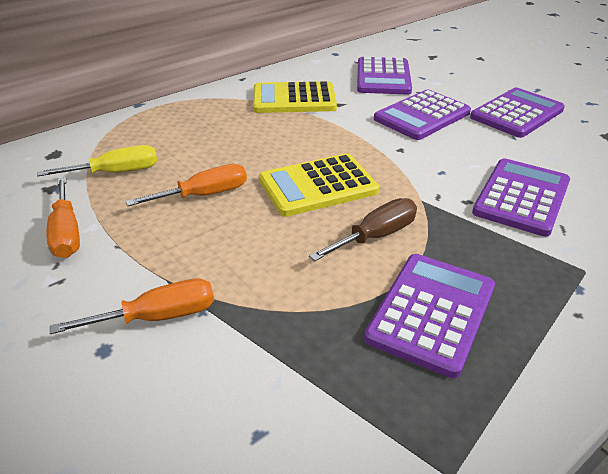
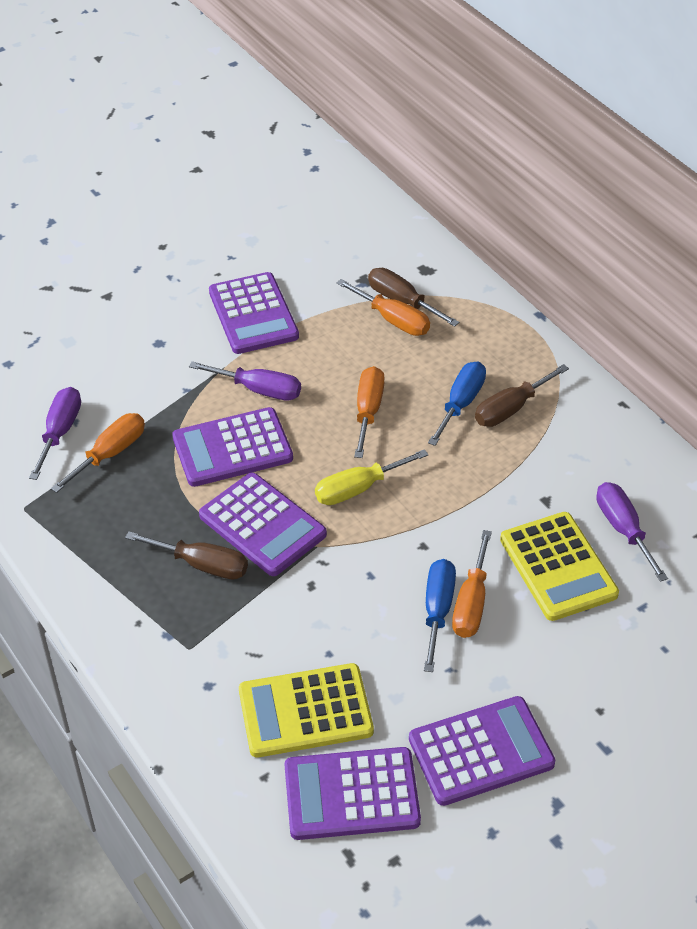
blue screwdriver: 0 -> 2
brown screwdriver: 1 -> 3
orange screwdriver: 3 -> 4
purple screwdriver: 0 -> 3

